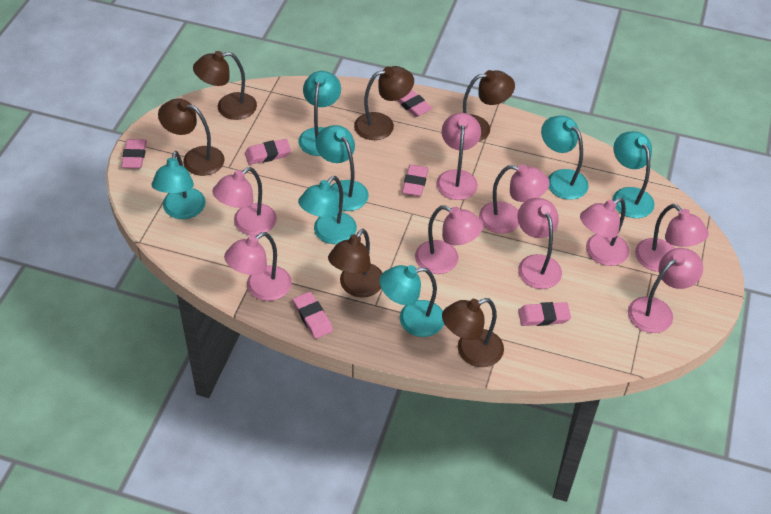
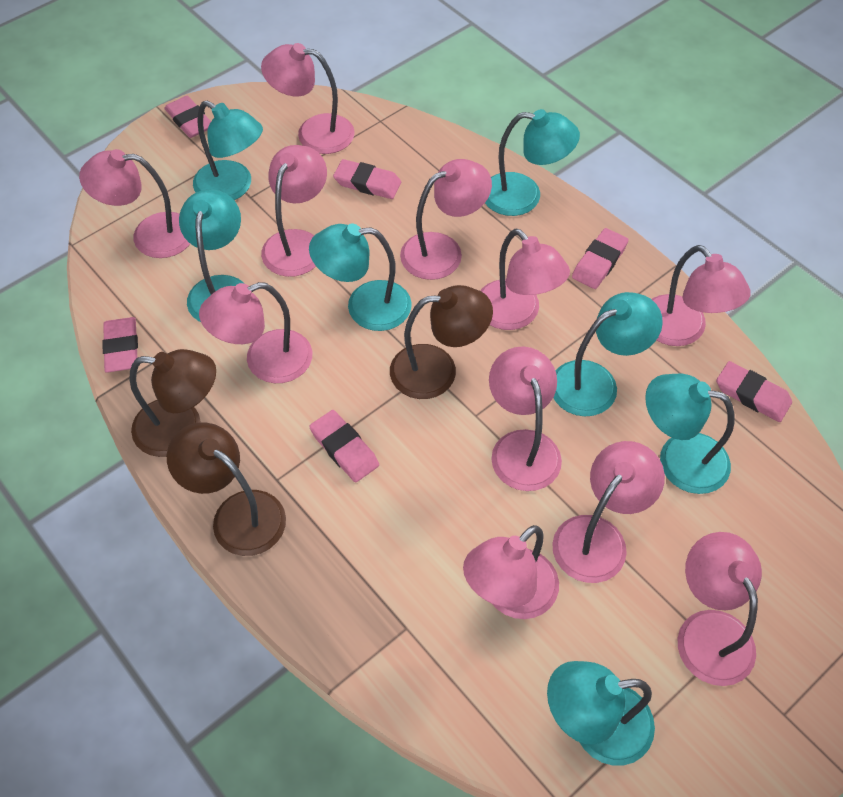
brown lamp: 6 -> 3
pink lamp: 9 -> 11

